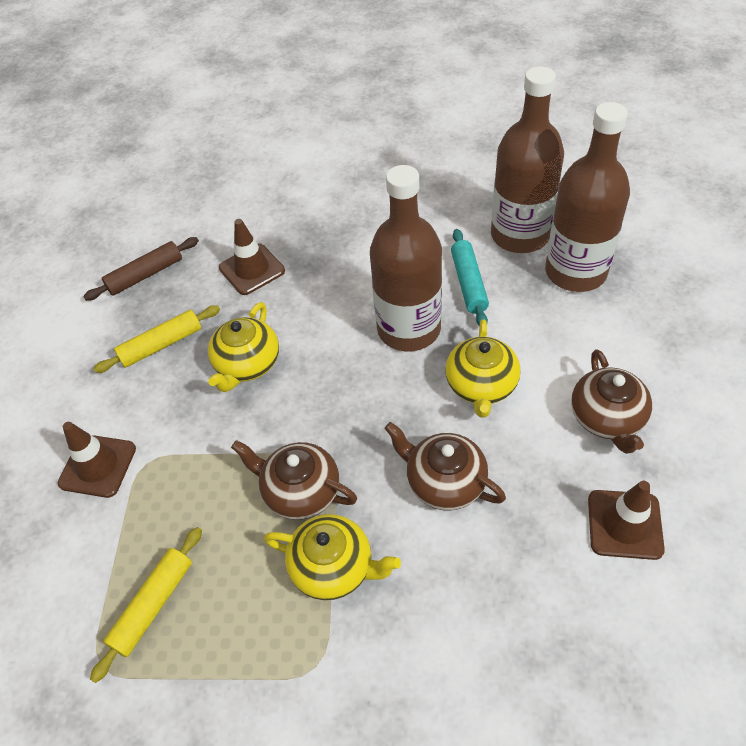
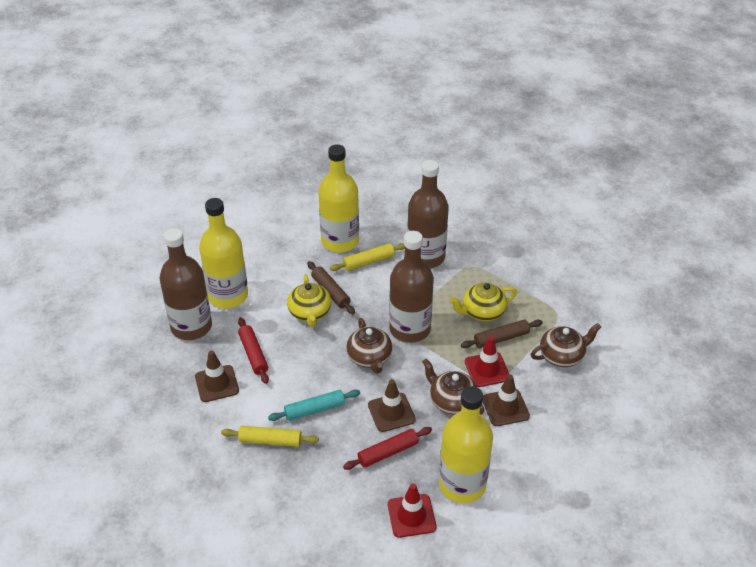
brown rolling pin: 1 -> 2
red rolling pin: 0 -> 2
red traffic cone: 0 -> 2
yellow bottle: 0 -> 3
yellow teapot: 3 -> 2

